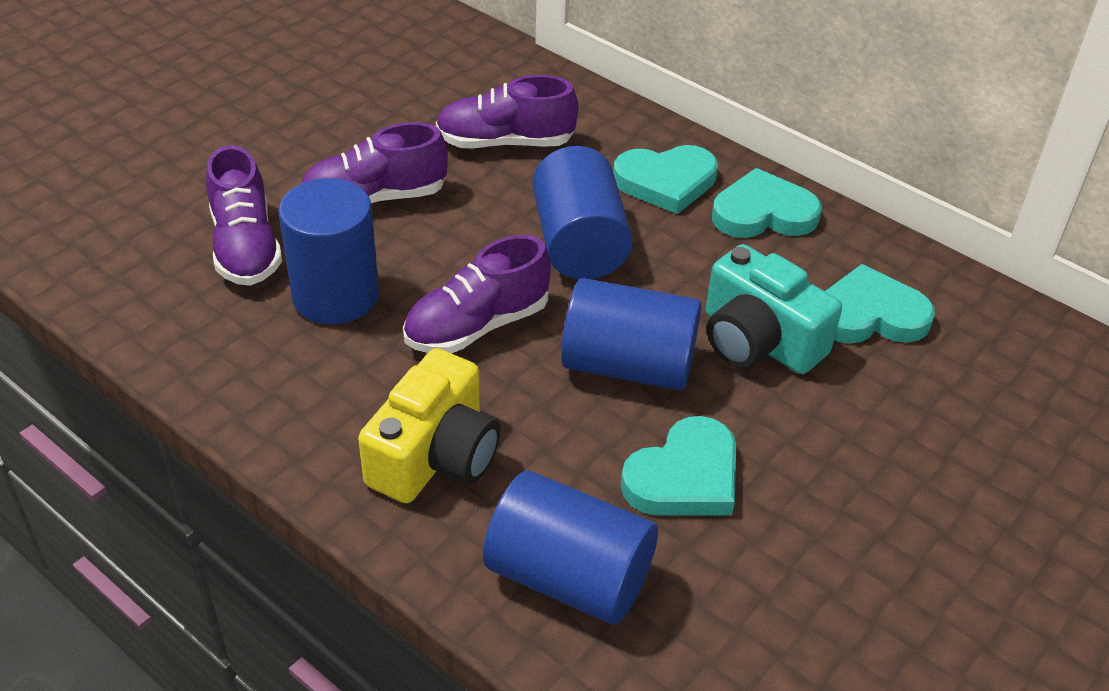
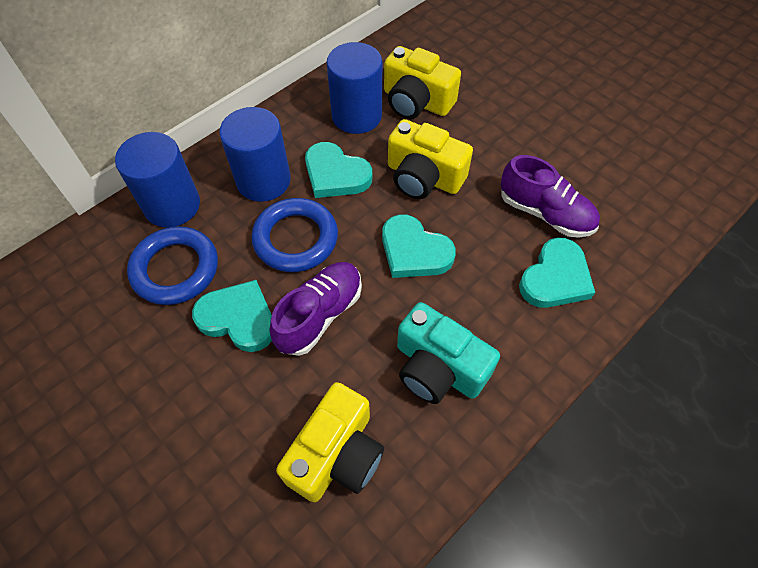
blue cylinder: 4 -> 3
blue ring: 0 -> 2
purple shoe: 4 -> 2
yellow camera: 1 -> 3

